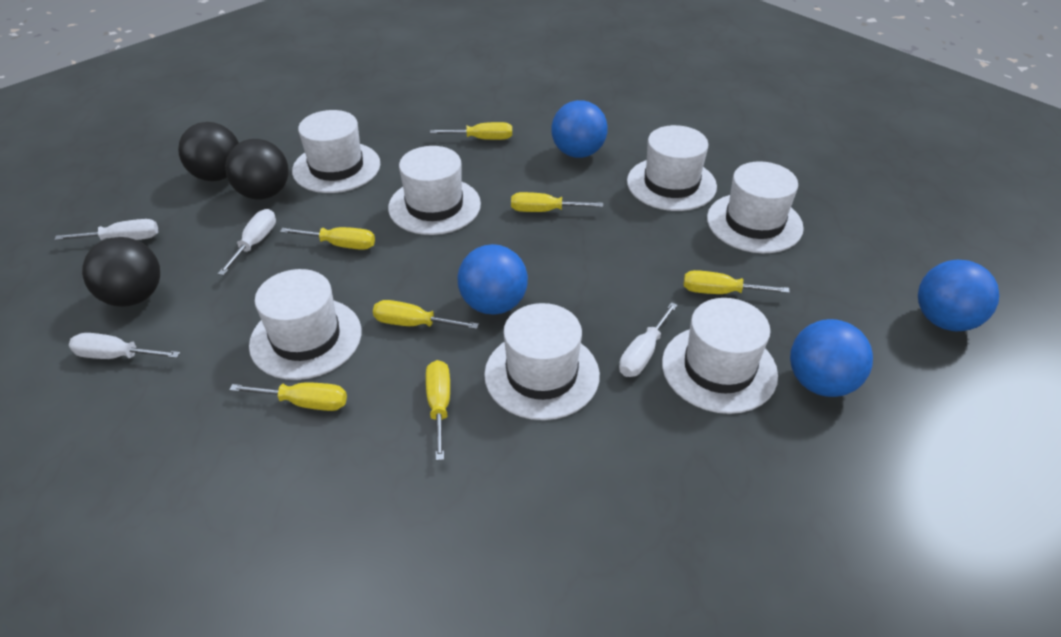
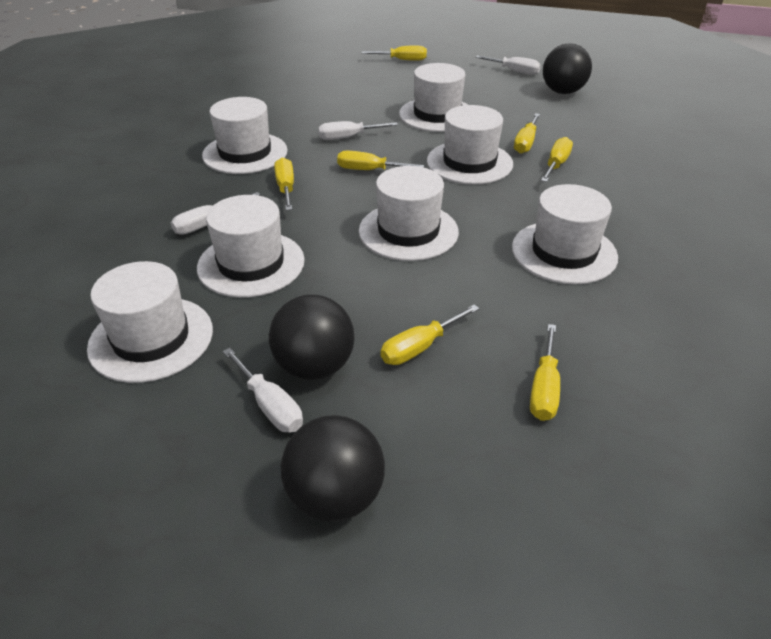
blue ball: 4 -> 0

